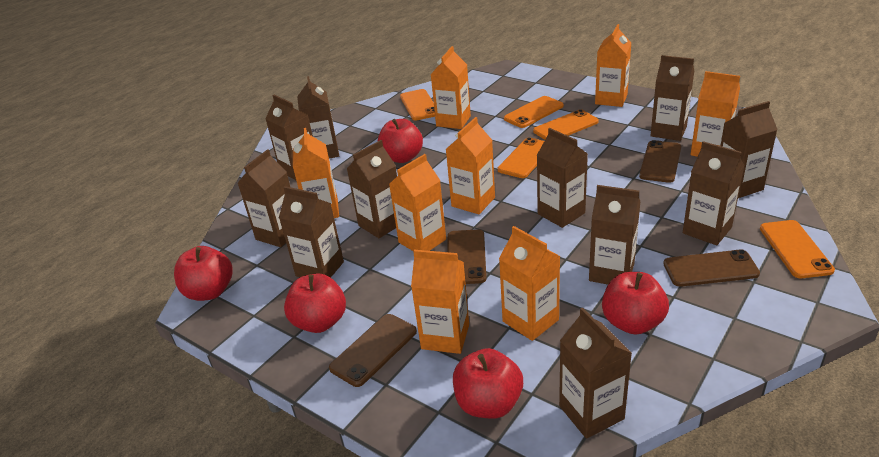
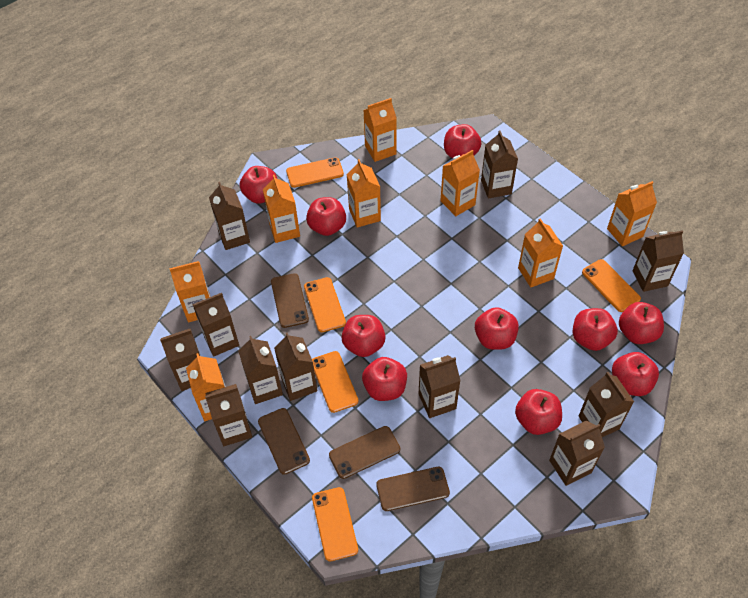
red apple: 5 -> 10

